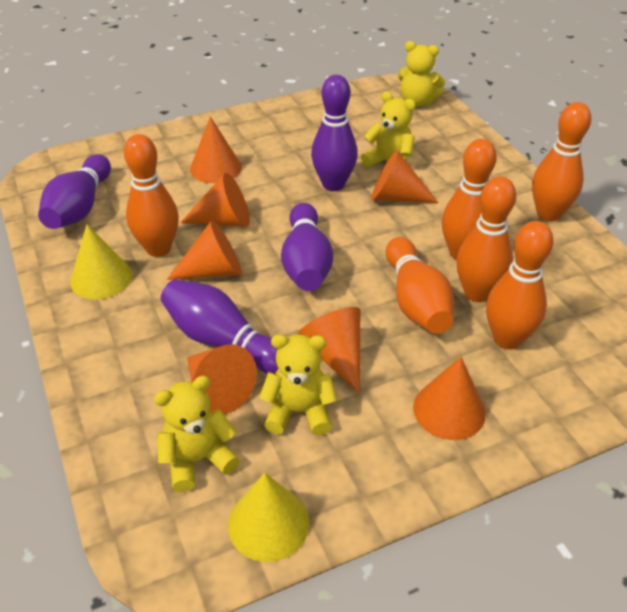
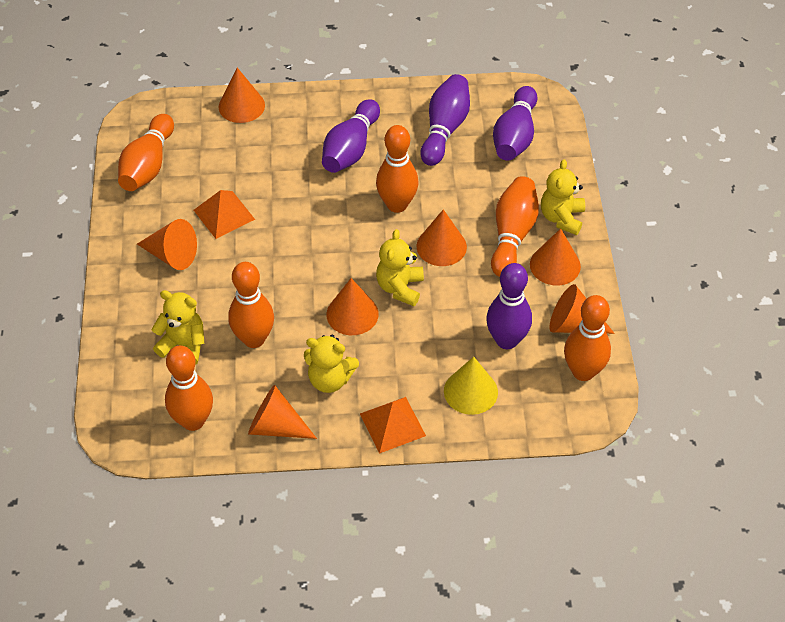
orange pyramid: 0 -> 2
yellow cone: 2 -> 1

